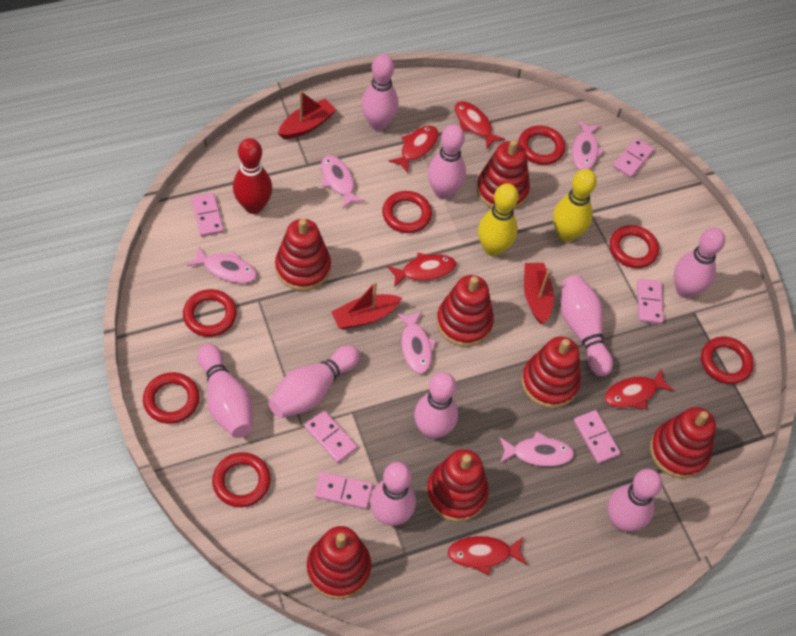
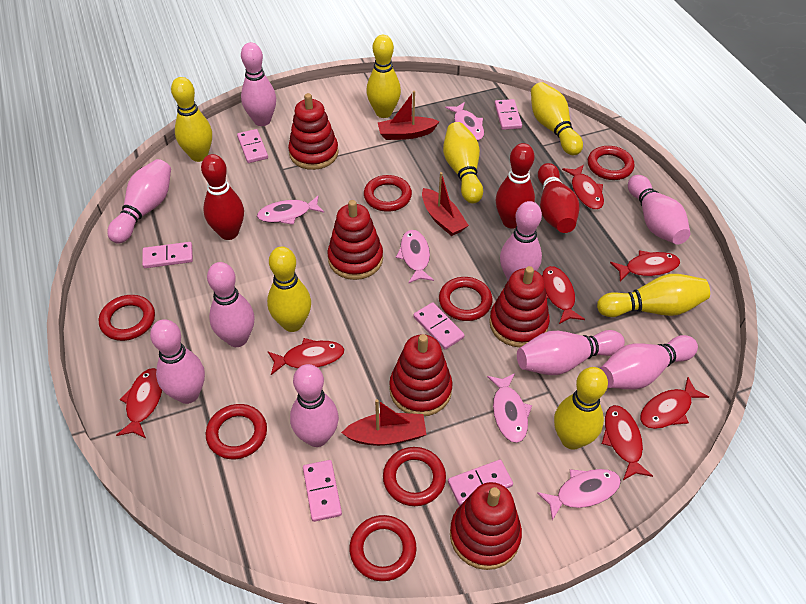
red bowling pin: 1 -> 3
red fish: 5 -> 7
red stacking toy: 7 -> 5
yellow bowling pin: 2 -> 7

